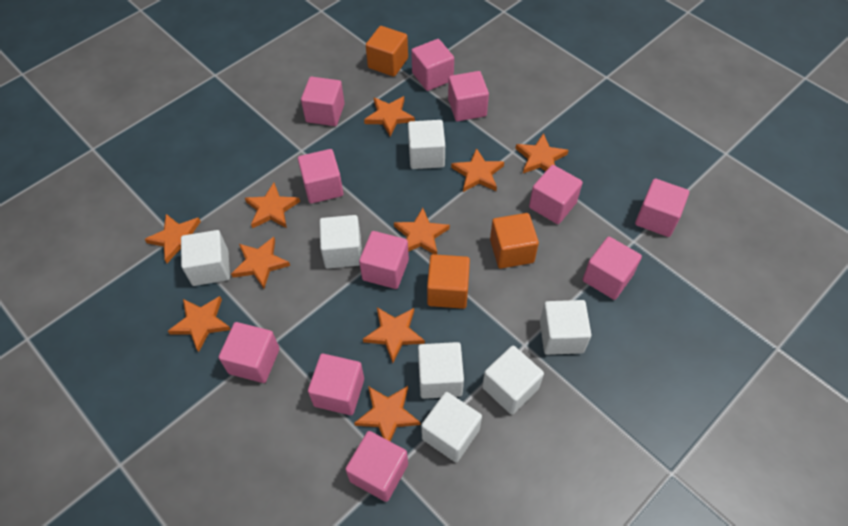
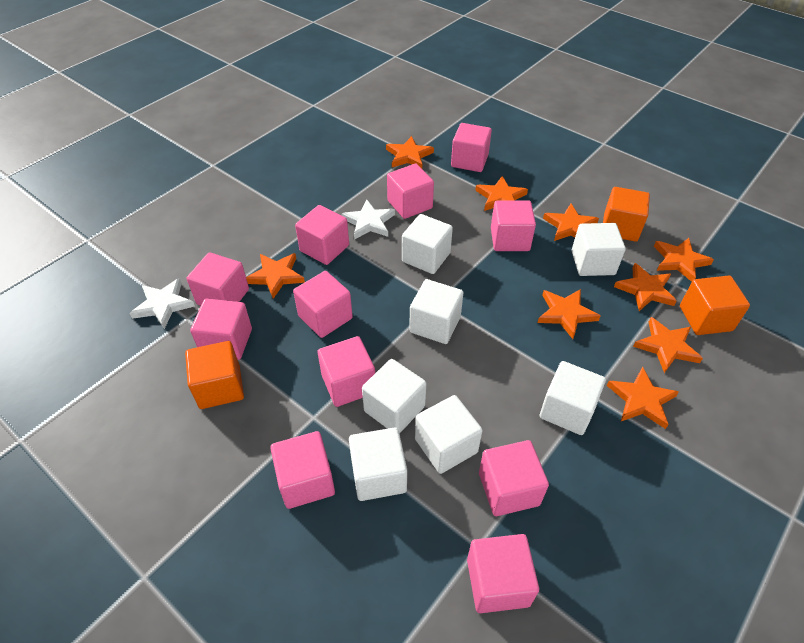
orange star: 10 -> 9
white star: 0 -> 2

